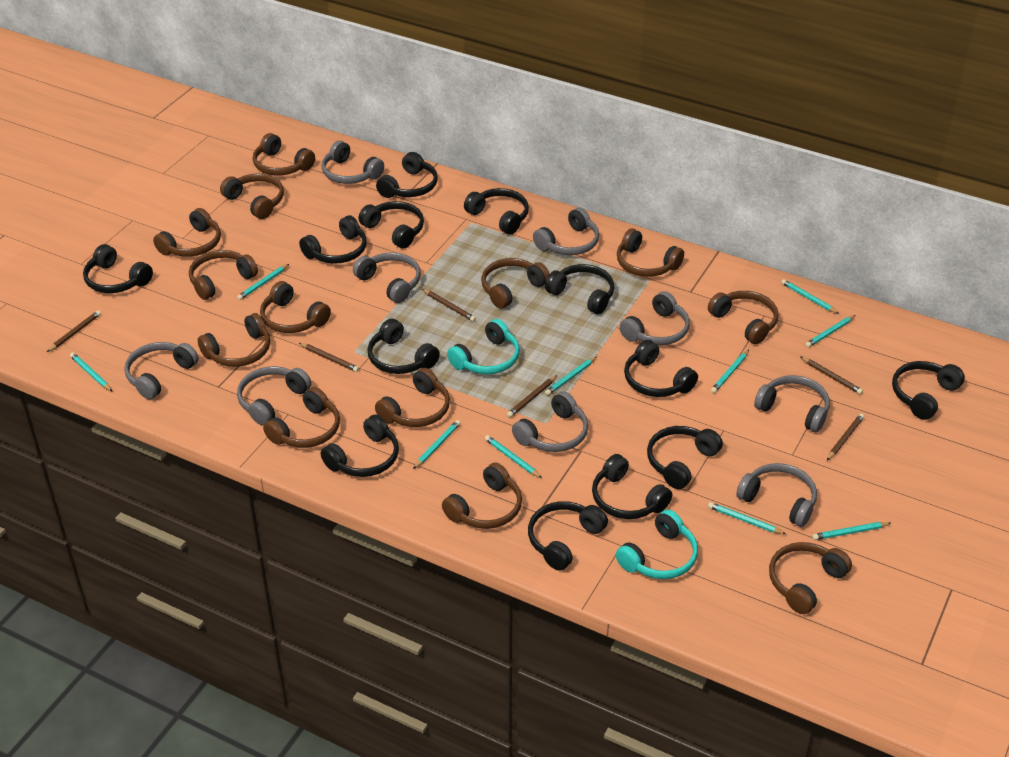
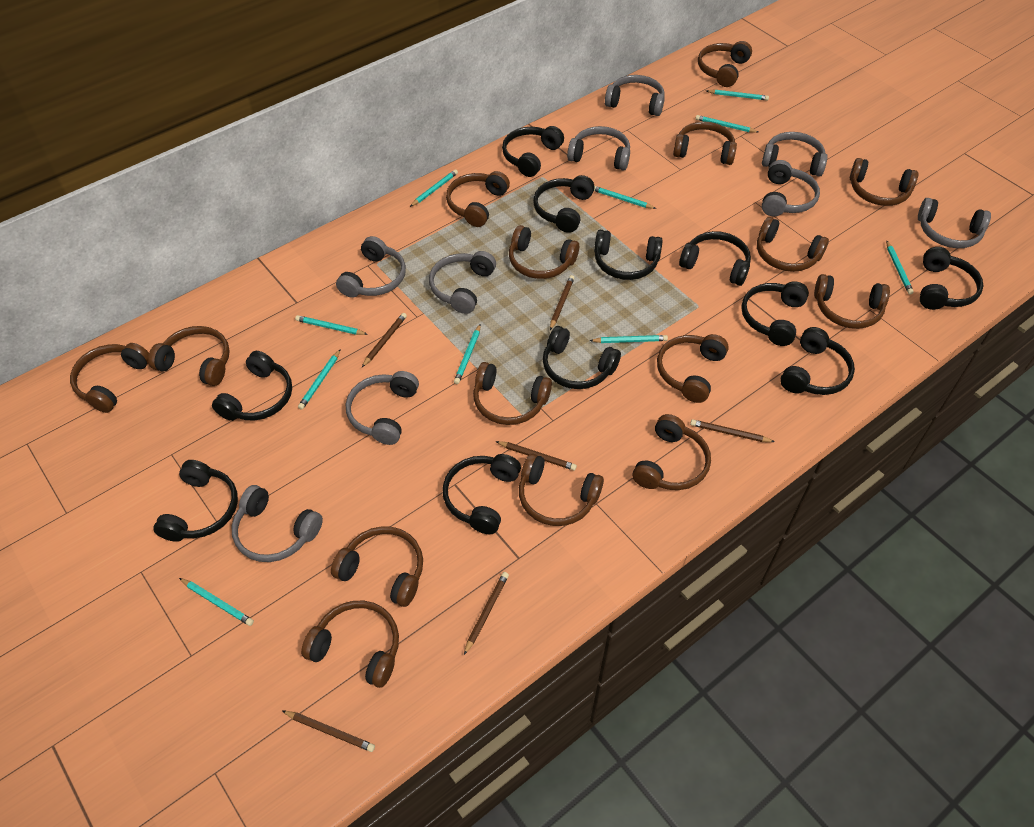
black headphones: 13 -> 11
brown headphones: 13 -> 15
turquoise headphones: 2 -> 0

